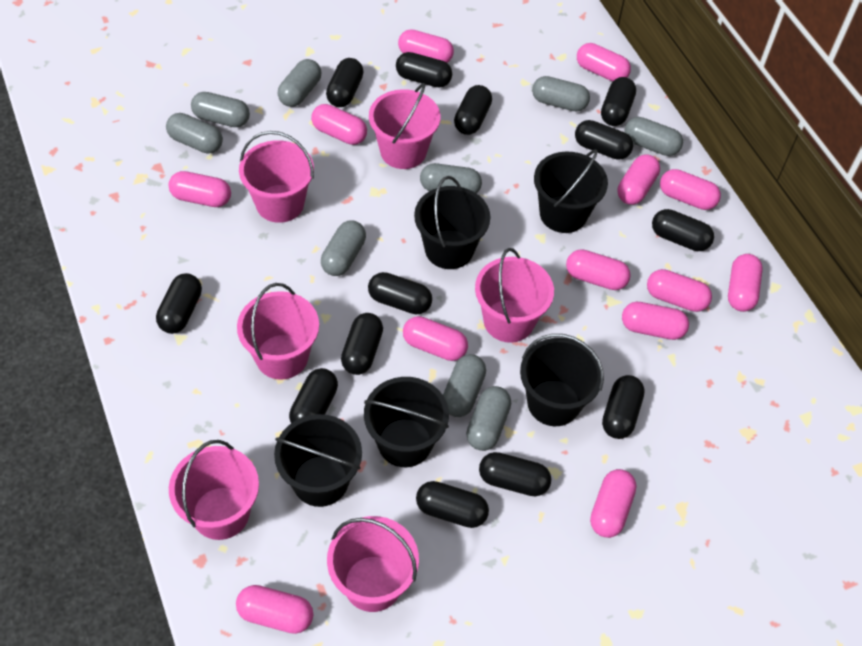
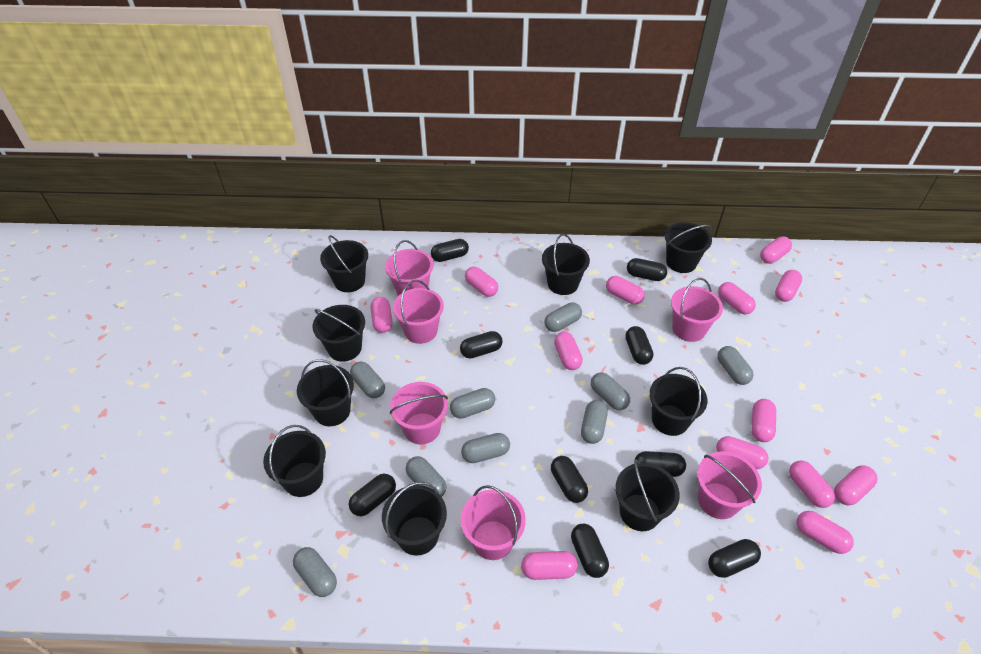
black bucket: 5 -> 9
black capsule: 13 -> 9

